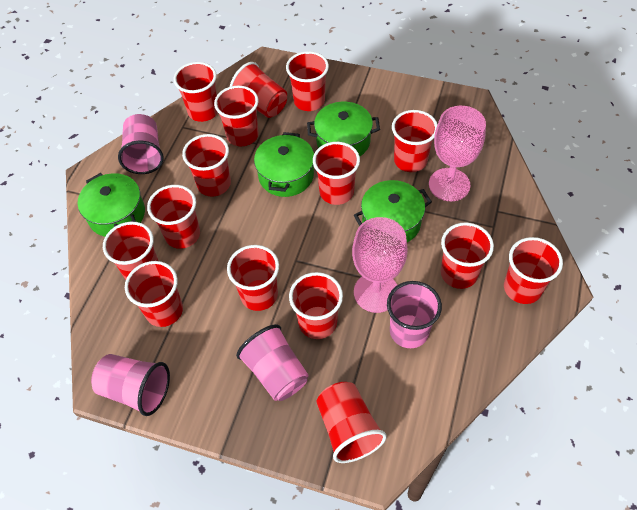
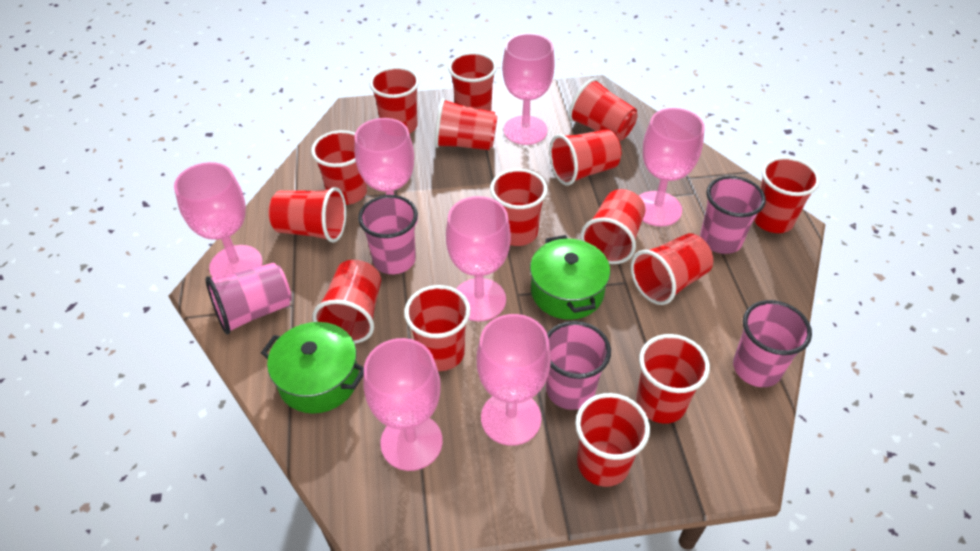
green pot: 4 -> 2
pink cup: 4 -> 5
pink goblet: 2 -> 7

